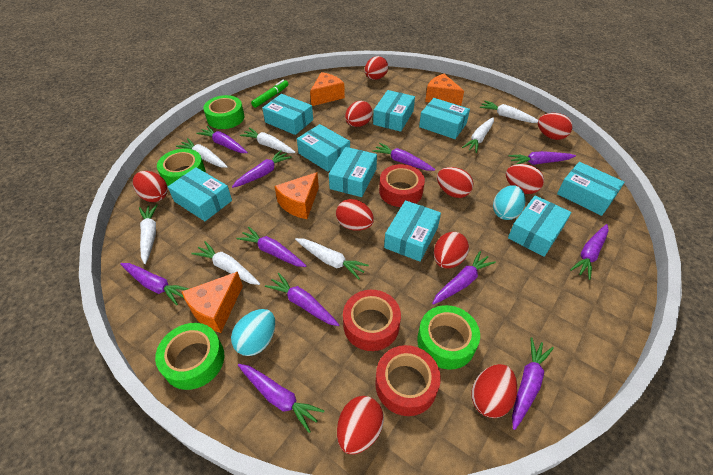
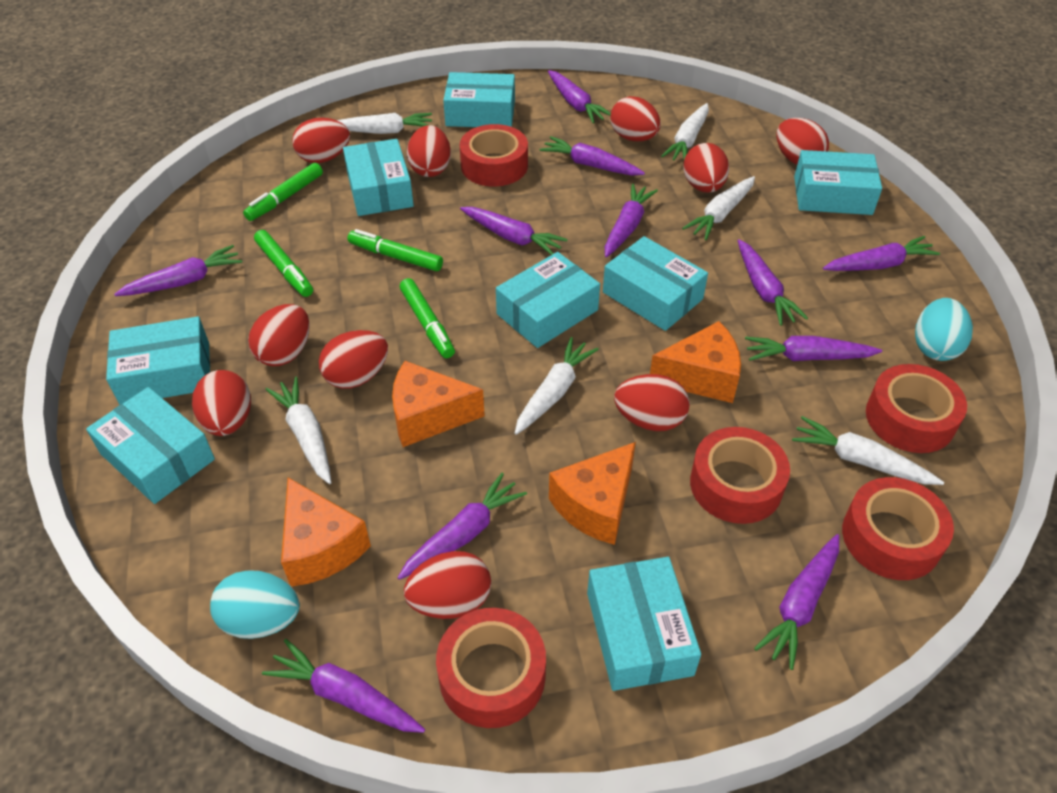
green marker: 1 -> 4
green tape: 4 -> 0
red tape: 3 -> 5
turquoise box: 9 -> 8
white carrot: 7 -> 6

